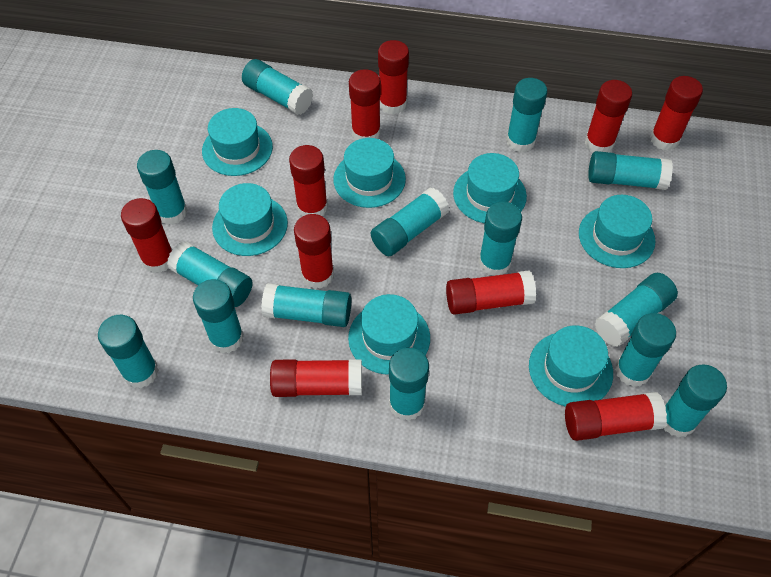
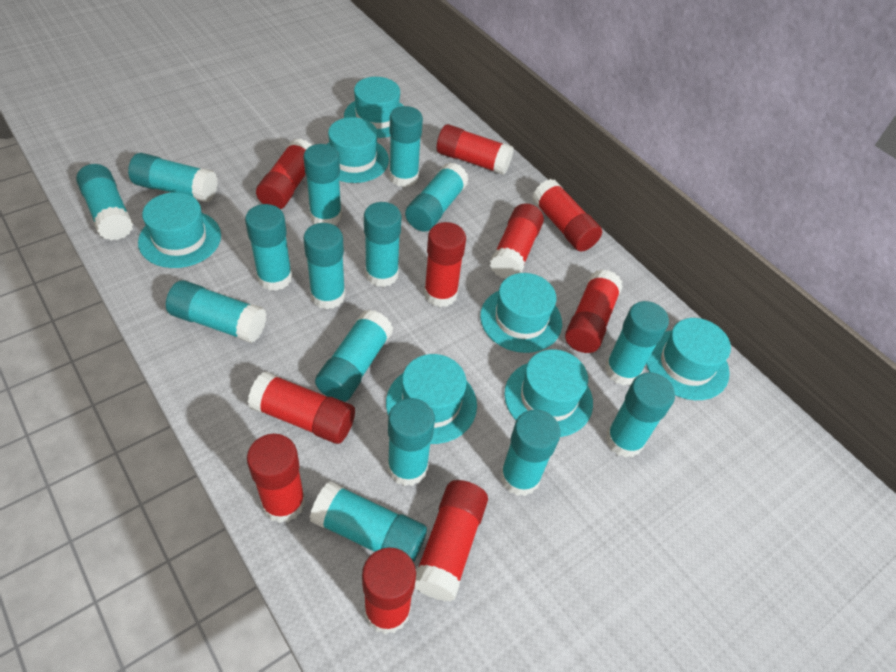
turquoise glue stick: 14 -> 15

